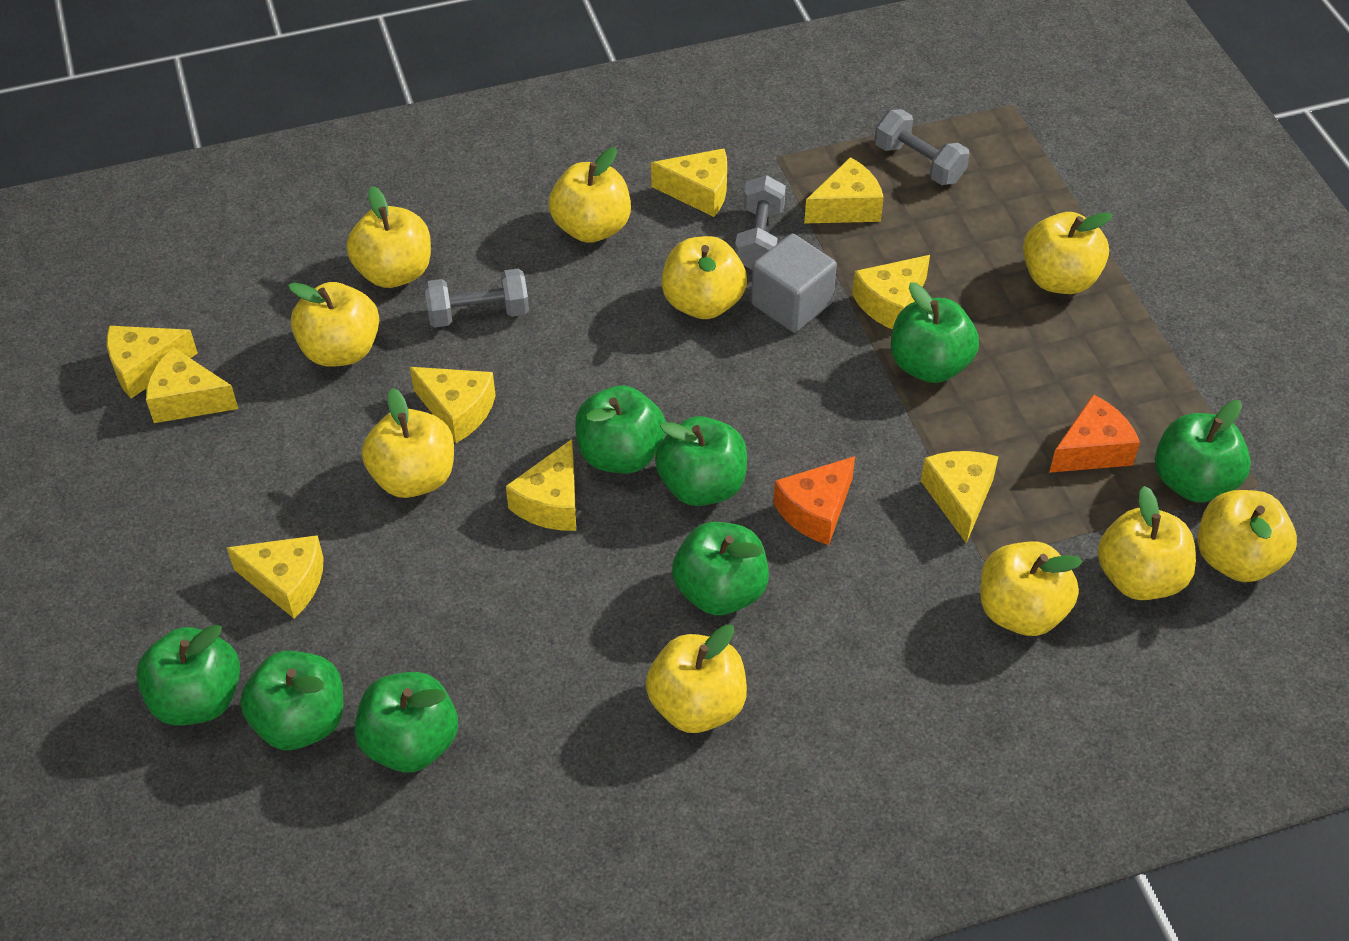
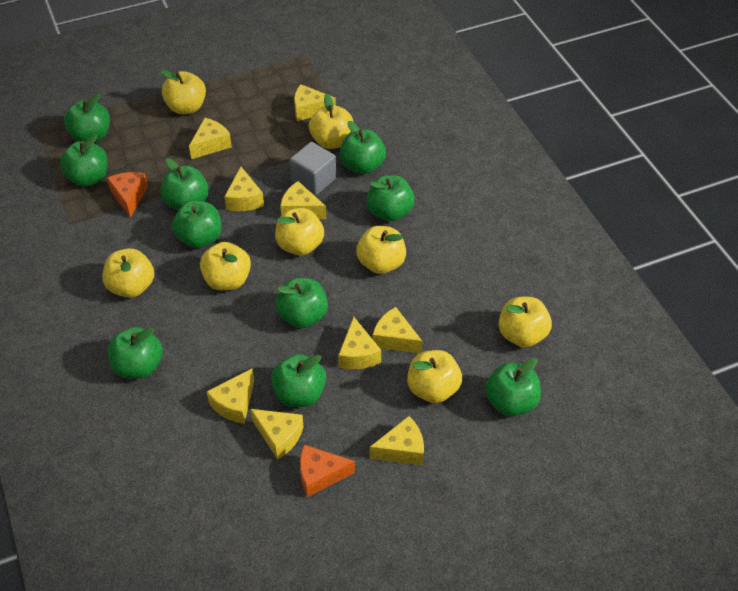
green apple: 8 -> 10
grey dumbbell: 3 -> 0
yellow apple: 10 -> 8

